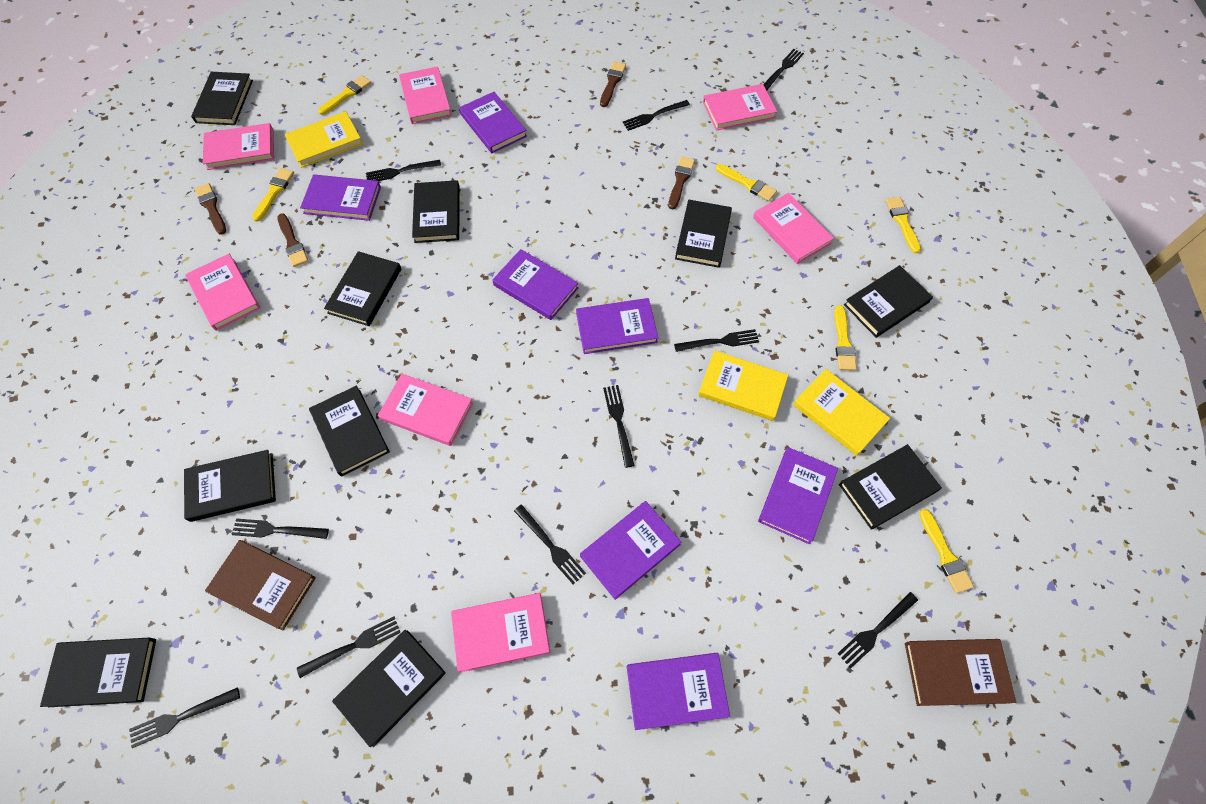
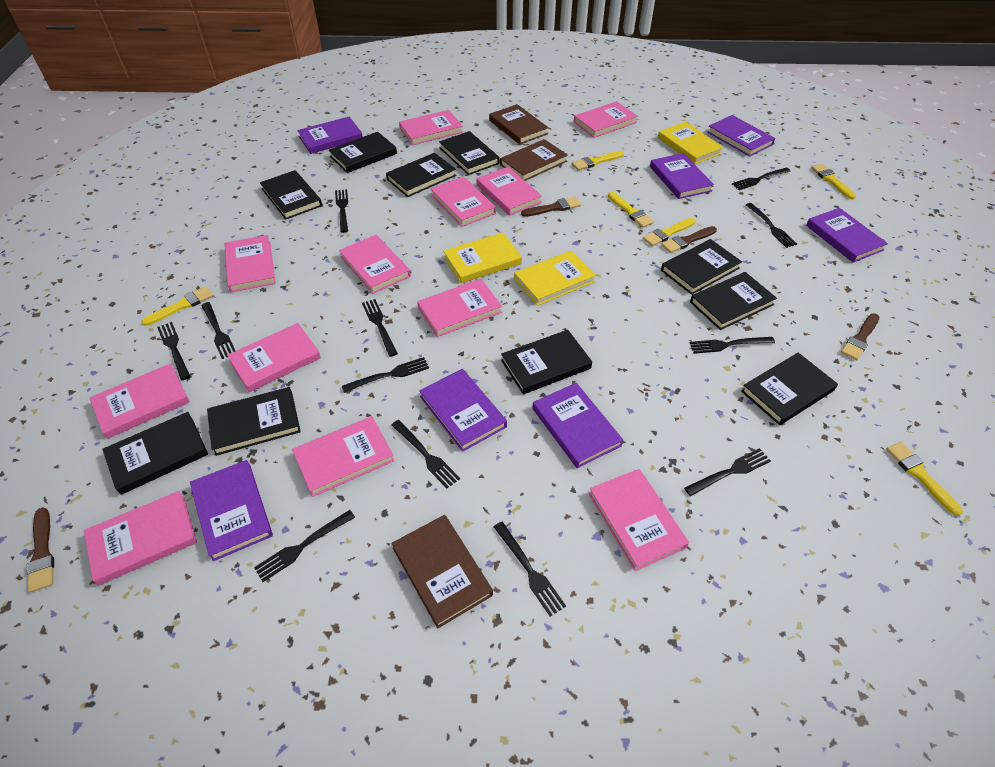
black fork: 10 -> 12
brown book: 2 -> 3
pink book: 7 -> 12

